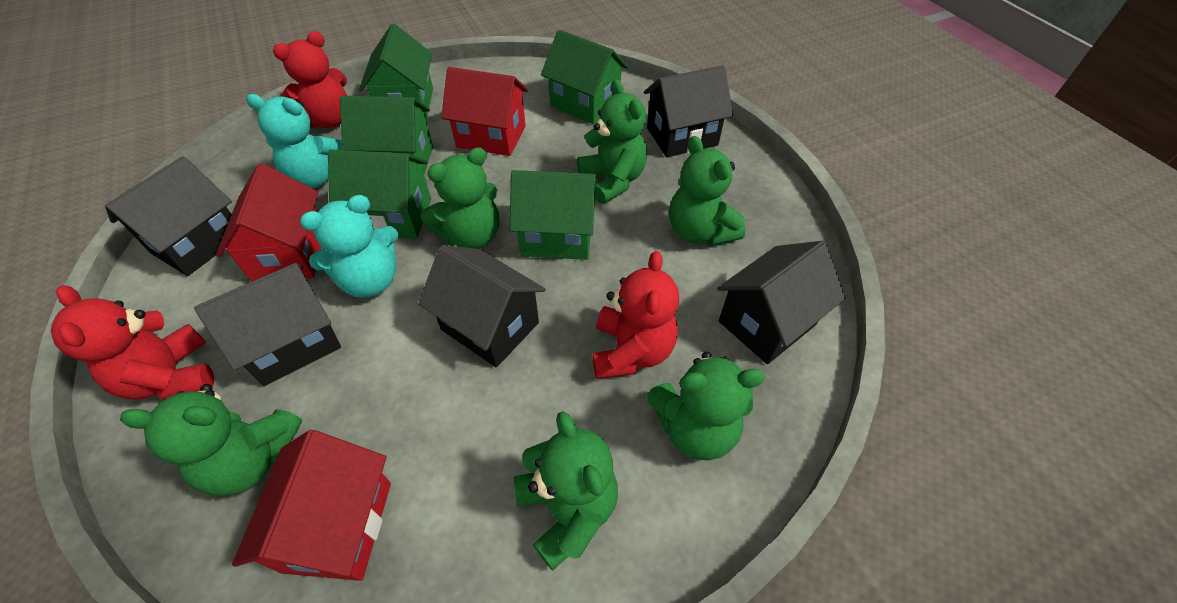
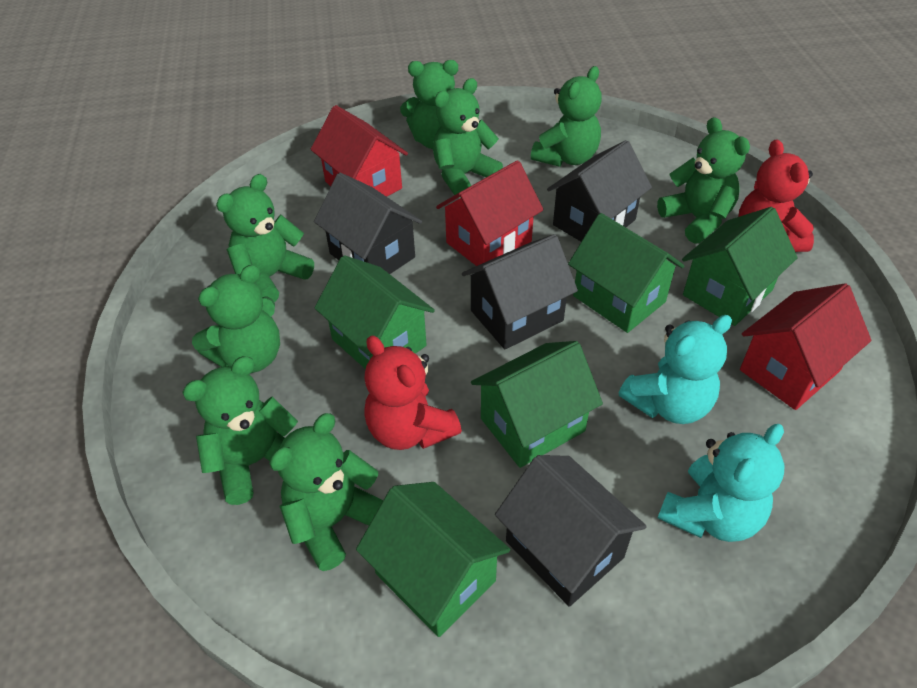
black house: 5 -> 4
green teddy bear: 6 -> 8
red teddy bear: 3 -> 2

